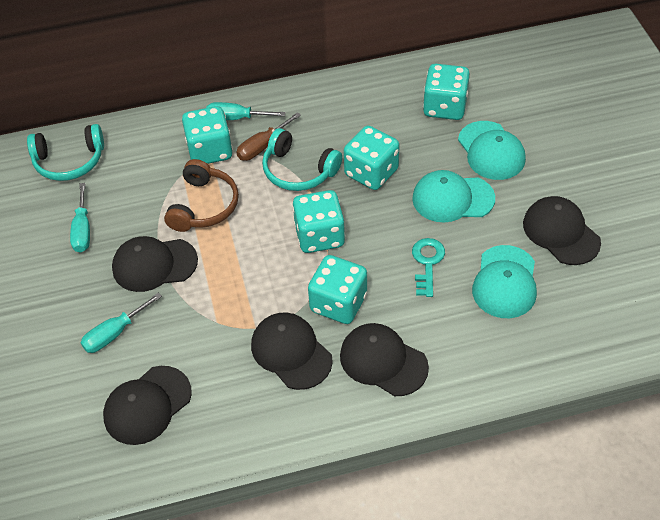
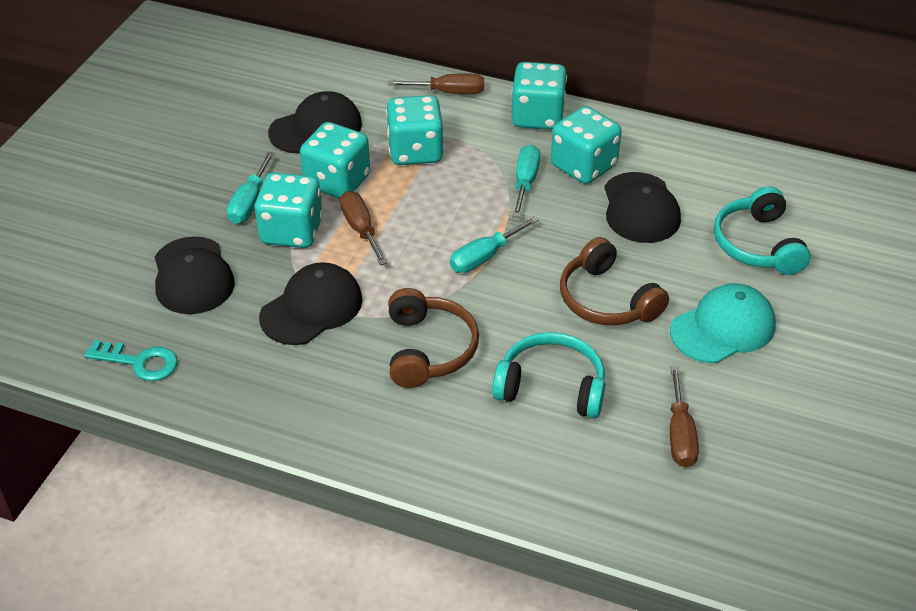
black cap: 5 -> 4
brown headphones: 1 -> 2
brown screwdriver: 1 -> 3
turquoise cap: 3 -> 1

